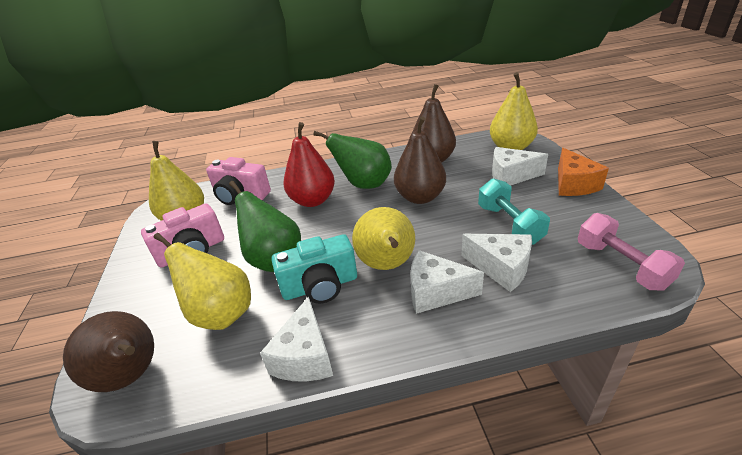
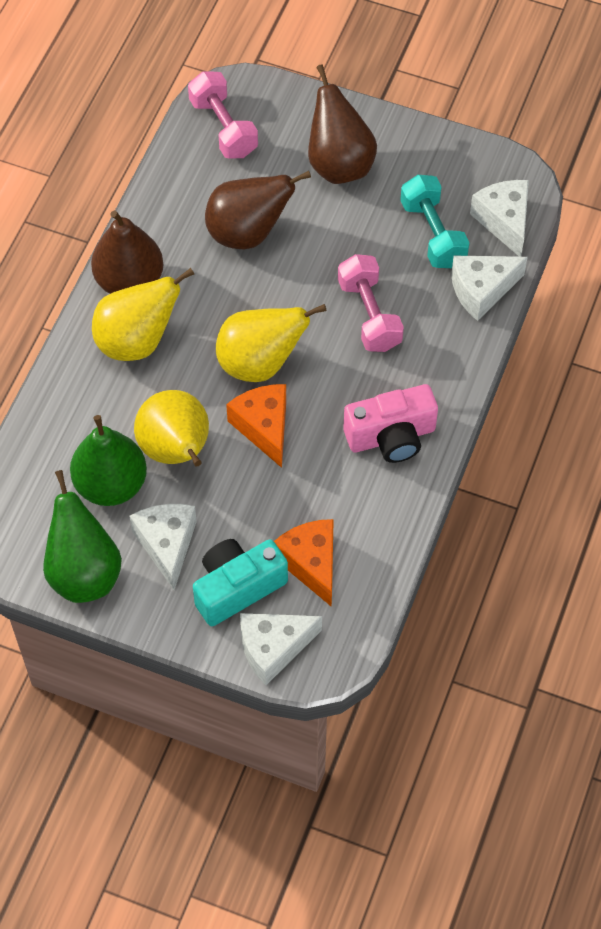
orange cheese: 1 -> 2
pink camera: 2 -> 1
pink dumbbell: 1 -> 2
red pear: 1 -> 0
yellow pear: 4 -> 3

